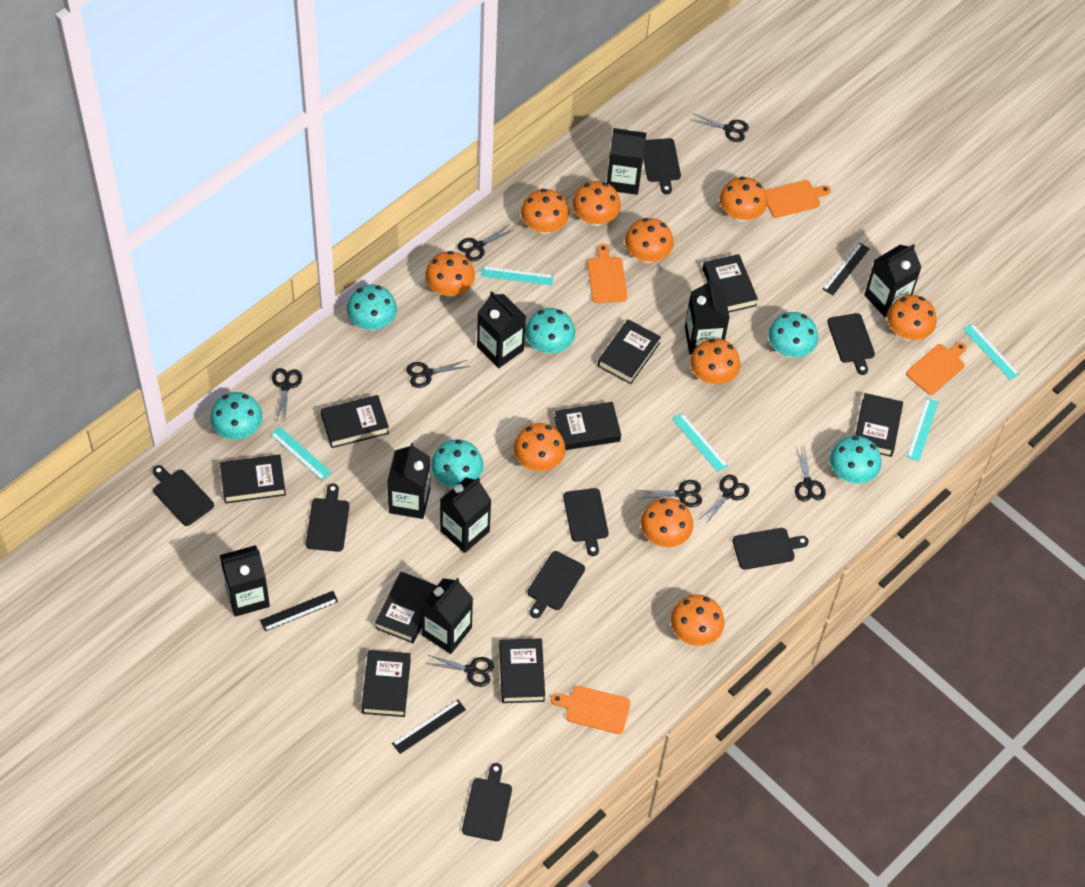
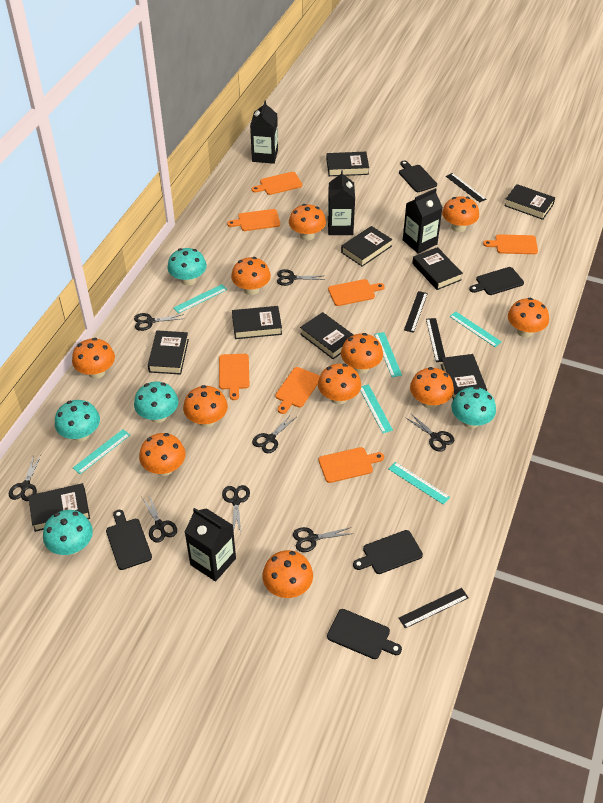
black carton: 8 -> 4
black cutting board: 8 -> 5
black ruler: 3 -> 4
orange cutting board: 4 -> 7
orange mushroom: 10 -> 11
turquoise mushroom: 6 -> 5
turquoise ruler: 5 -> 6

